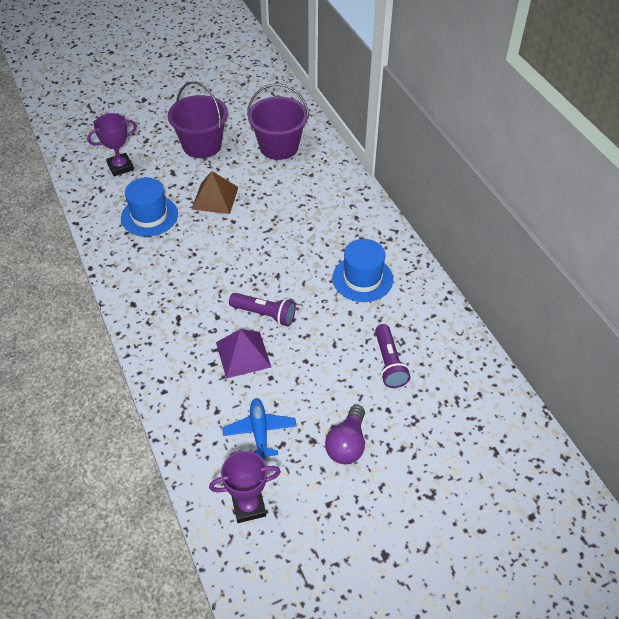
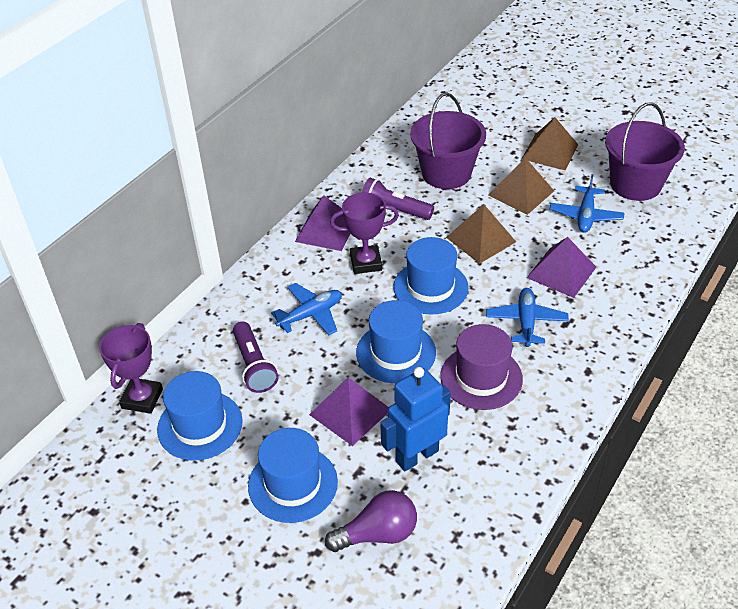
blue hat: 2 -> 4
blue plane: 1 -> 3
blue robot: 0 -> 1
brown pyramid: 1 -> 3
purple hat: 0 -> 1
purple pyramid: 1 -> 3

